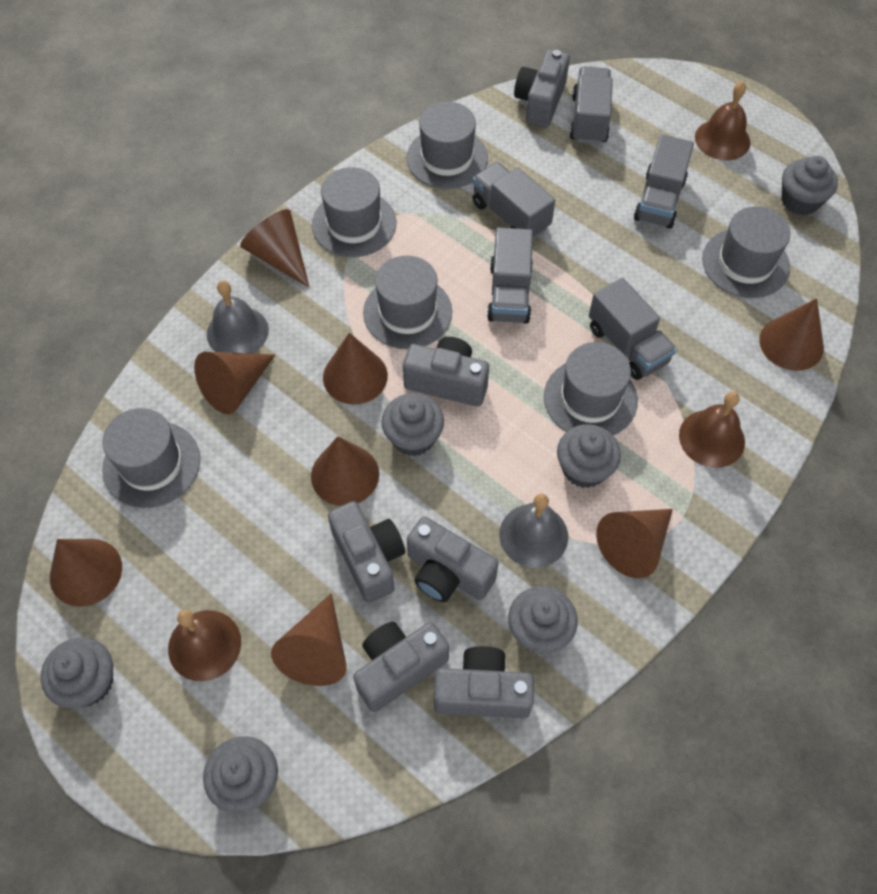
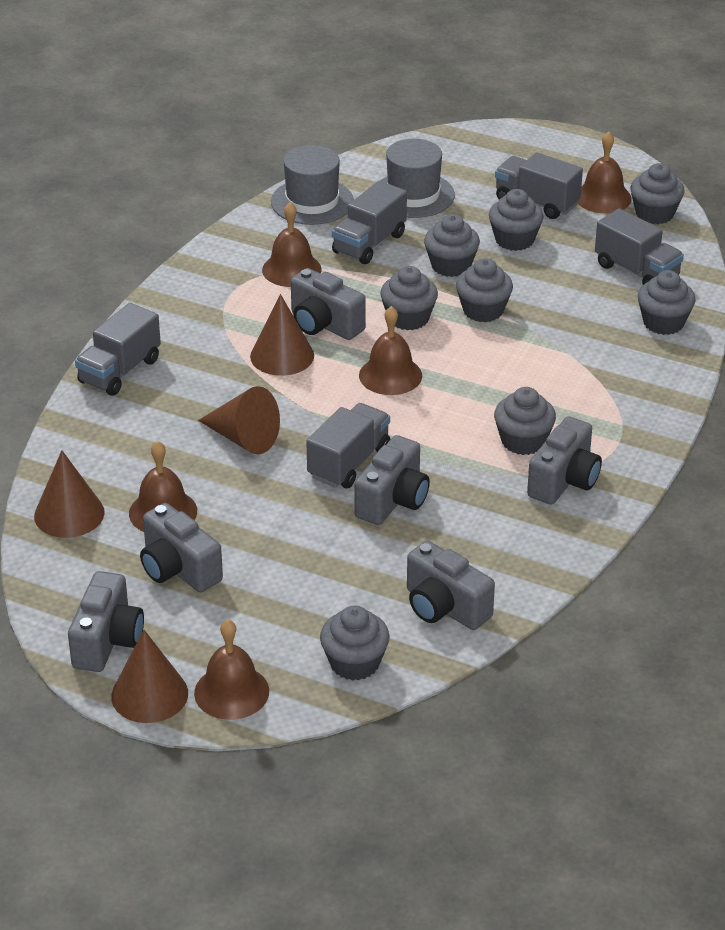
brown bell: 3 -> 5
brown cone: 8 -> 4
grey bell: 2 -> 0
grey cupcake: 6 -> 8
grey hat: 6 -> 2

